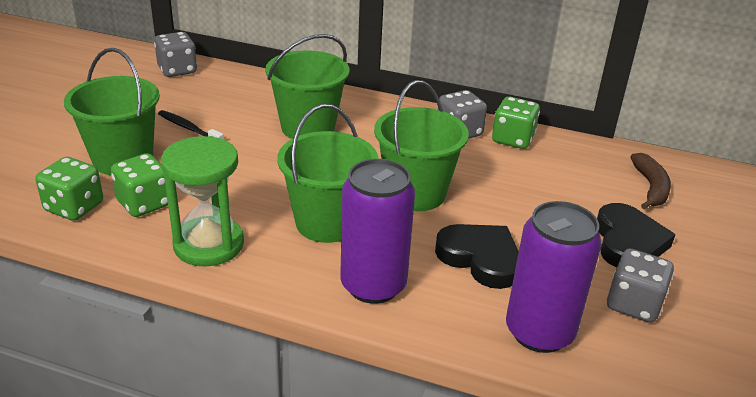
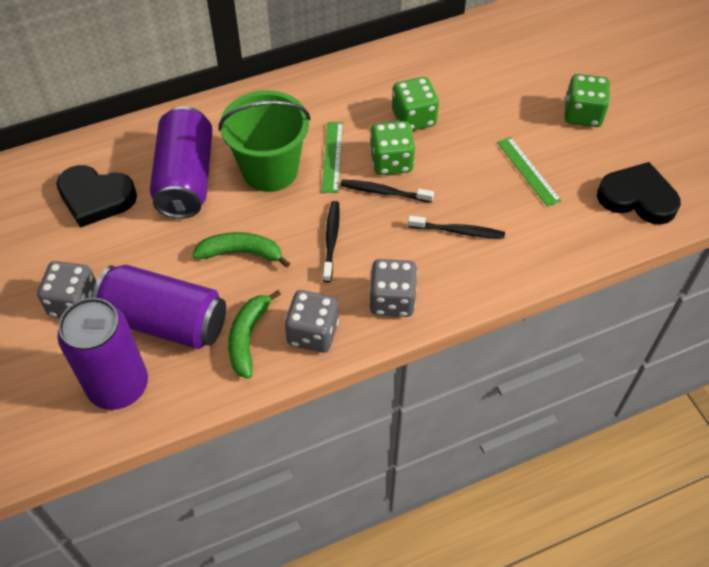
black toothbrush: 1 -> 3
brown banana: 1 -> 0
green banana: 0 -> 2
green bucket: 4 -> 1
green hourglass: 1 -> 0
green ruler: 0 -> 2
purple can: 2 -> 3

